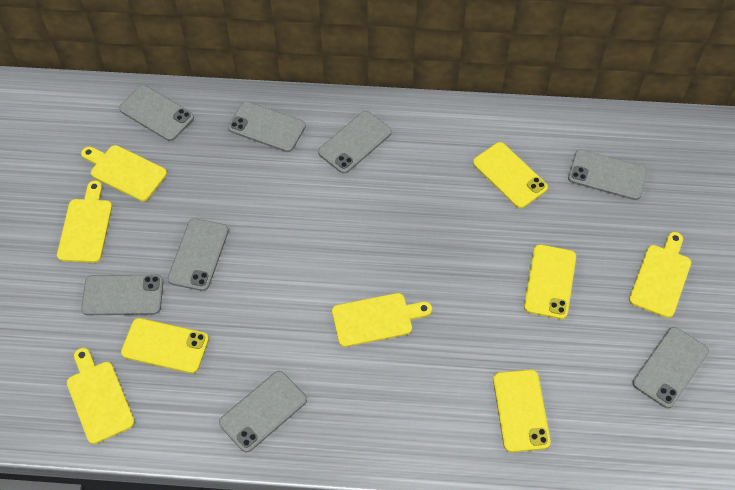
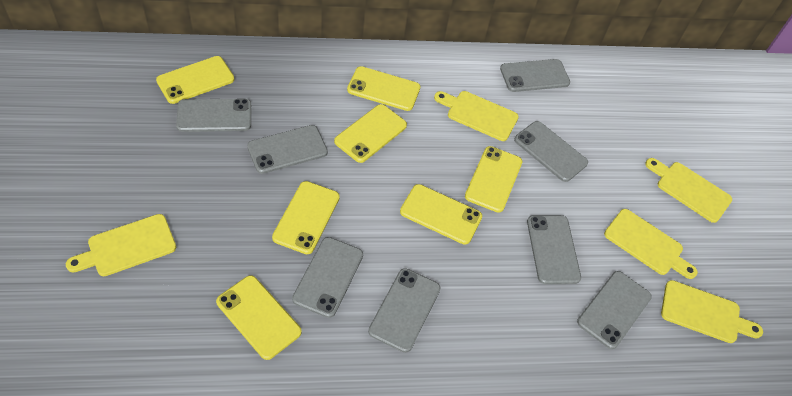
yellow phone: 4 -> 7

